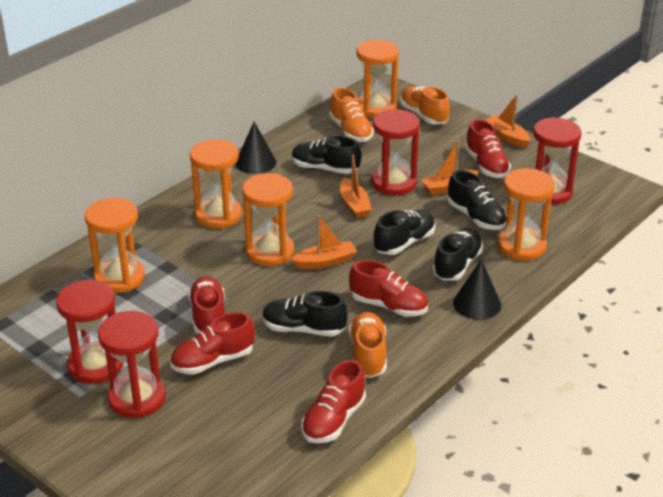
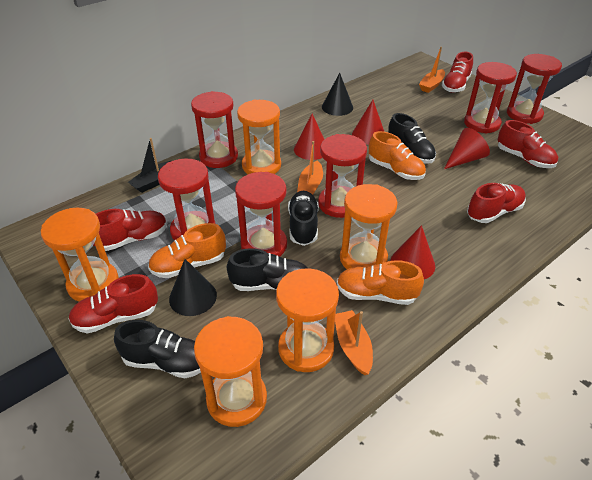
black boat: 0 -> 1
black shoe: 5 -> 4
orange boat: 4 -> 3
red cone: 0 -> 4
red hourglass: 4 -> 6

